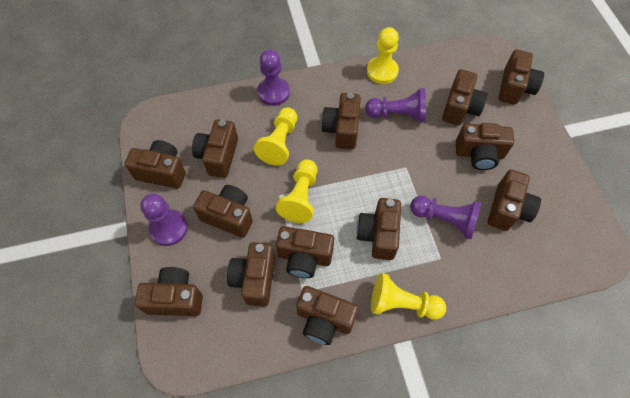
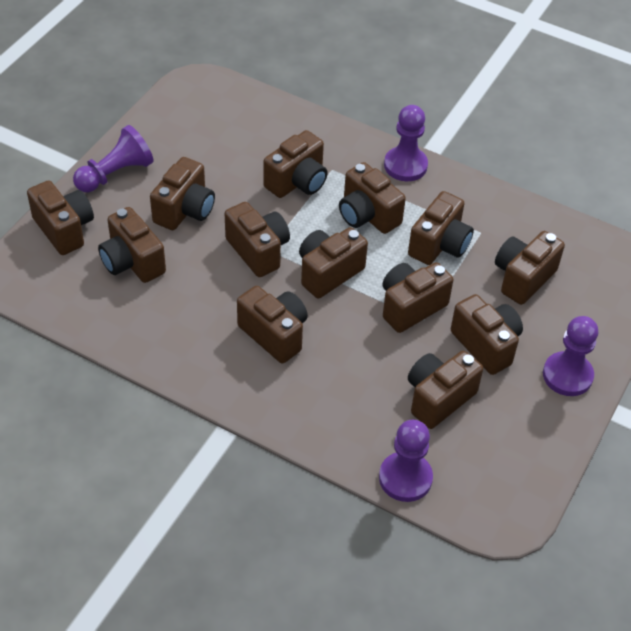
yellow pawn: 4 -> 0

